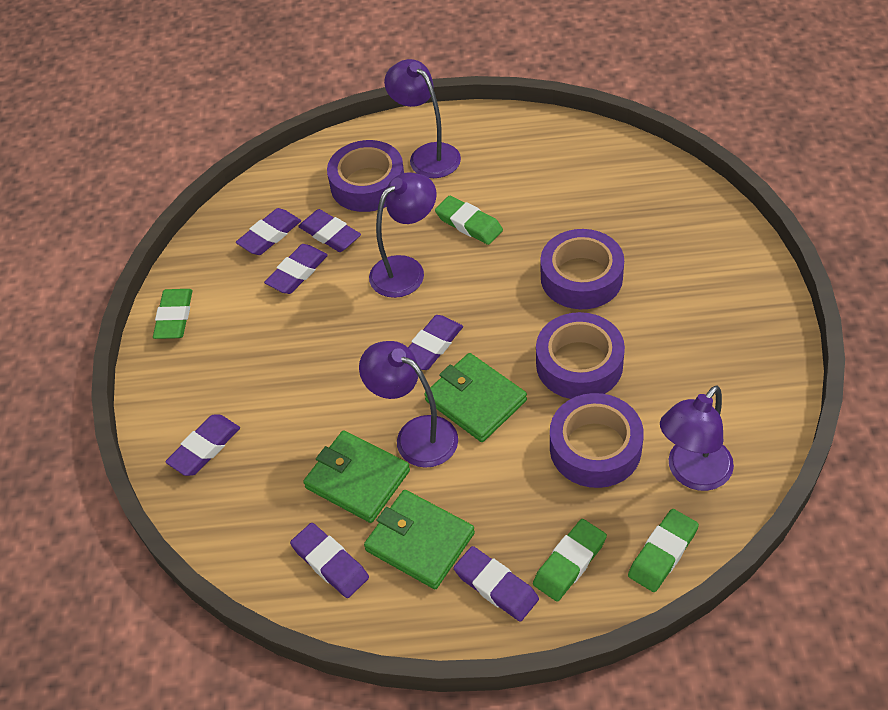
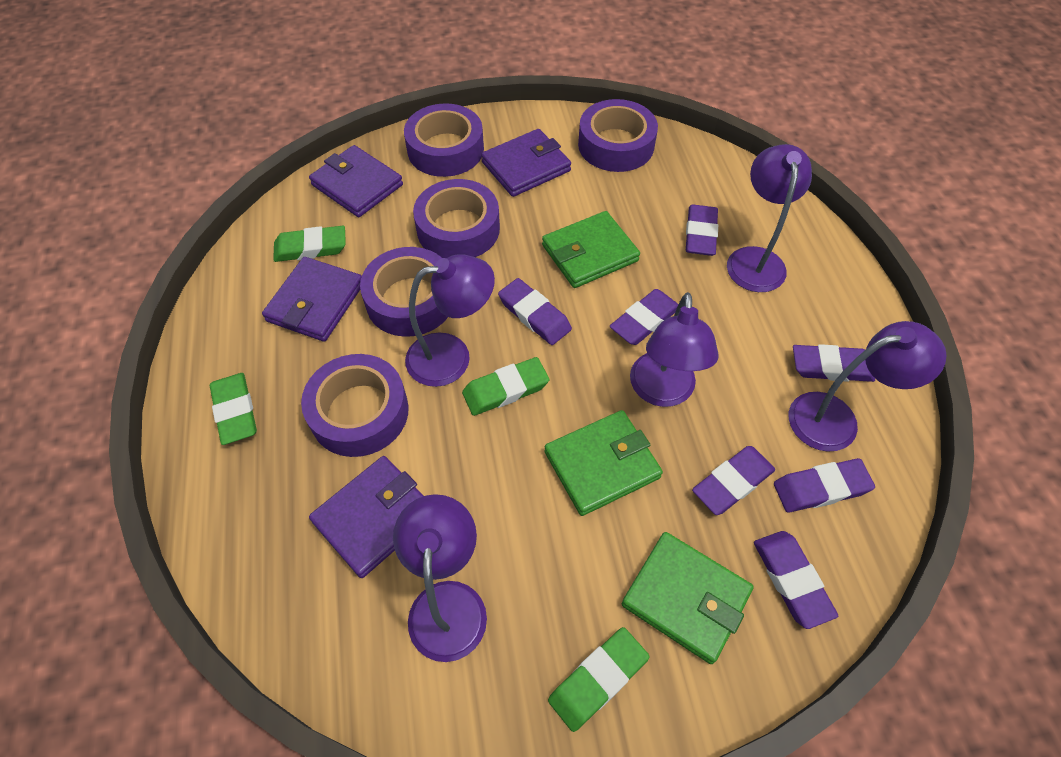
purple lamp: 4 -> 5
purple tape: 4 -> 5
purple wallet: 0 -> 4

